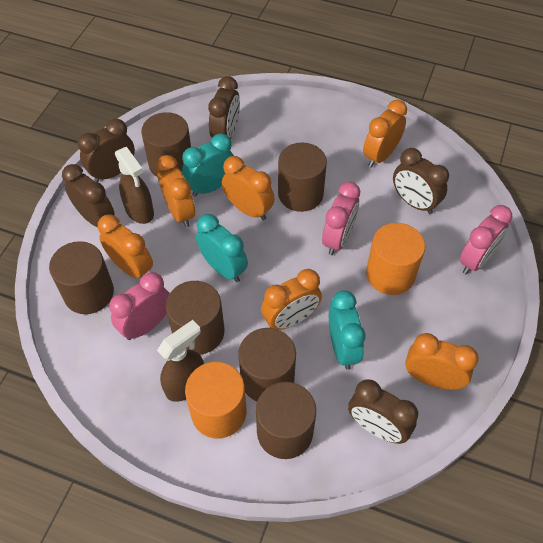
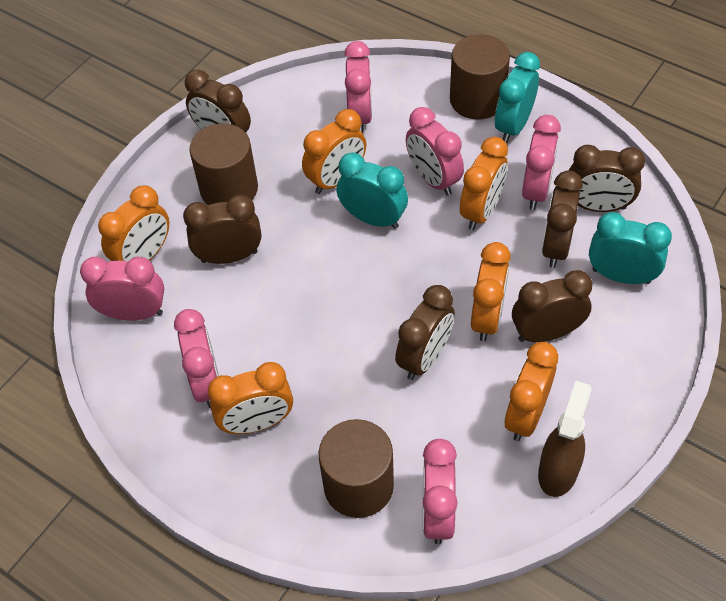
brown clock: 5 -> 6
brown cylinder: 6 -> 3
brown spray bottle: 2 -> 1
orange cylinder: 2 -> 0
pink clock: 3 -> 6

